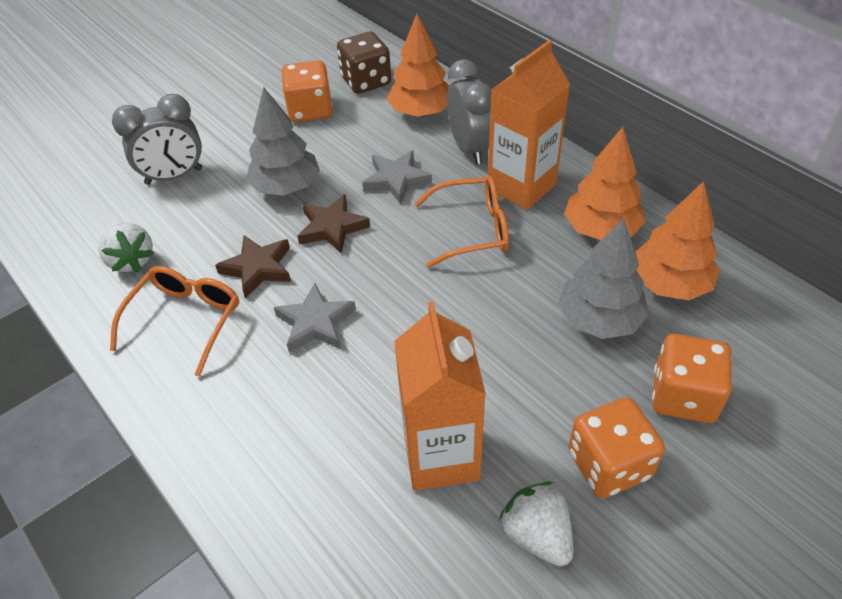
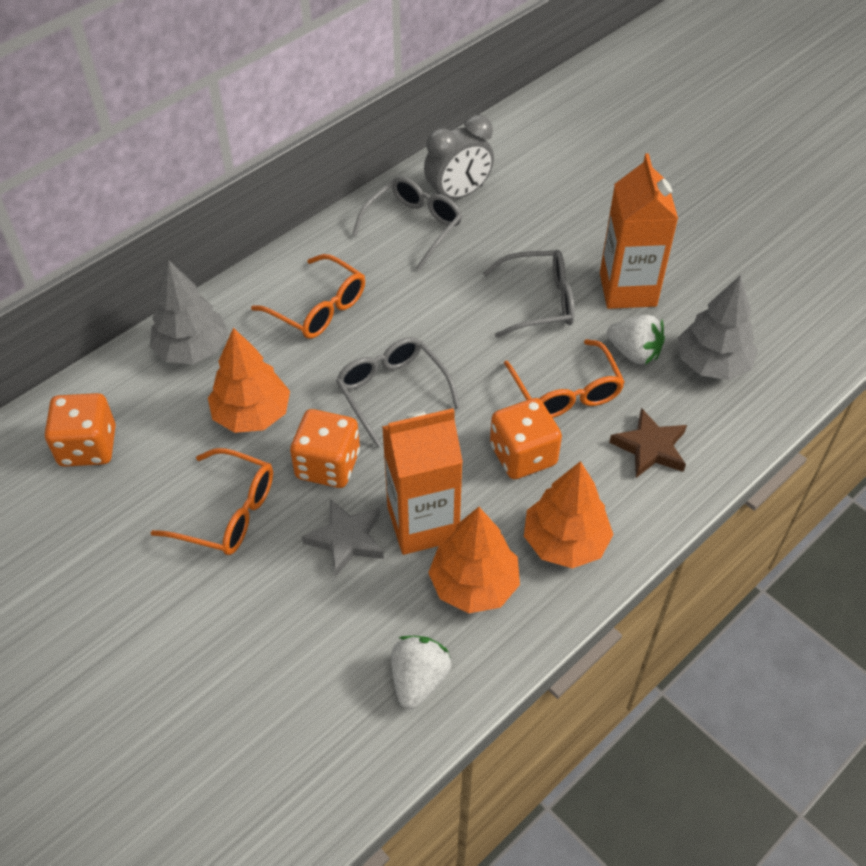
brown dice: 1 -> 0
brown star: 2 -> 1
grey clock: 2 -> 1
grey glasses: 0 -> 3
grey star: 2 -> 1
orange glasses: 2 -> 3

